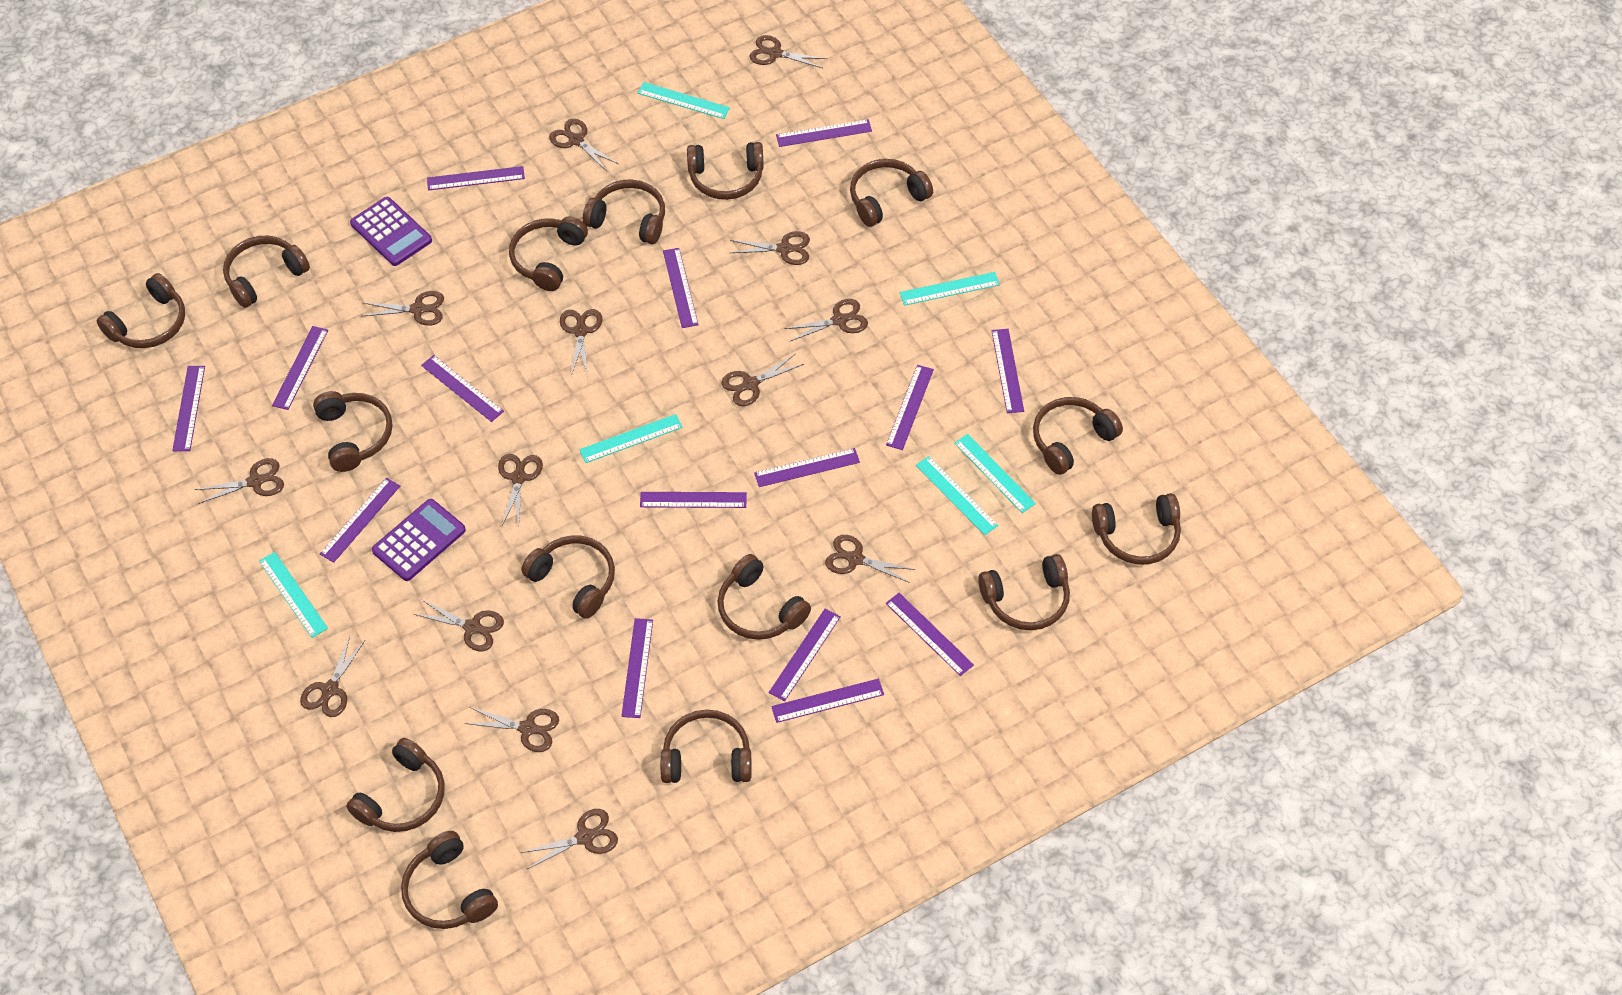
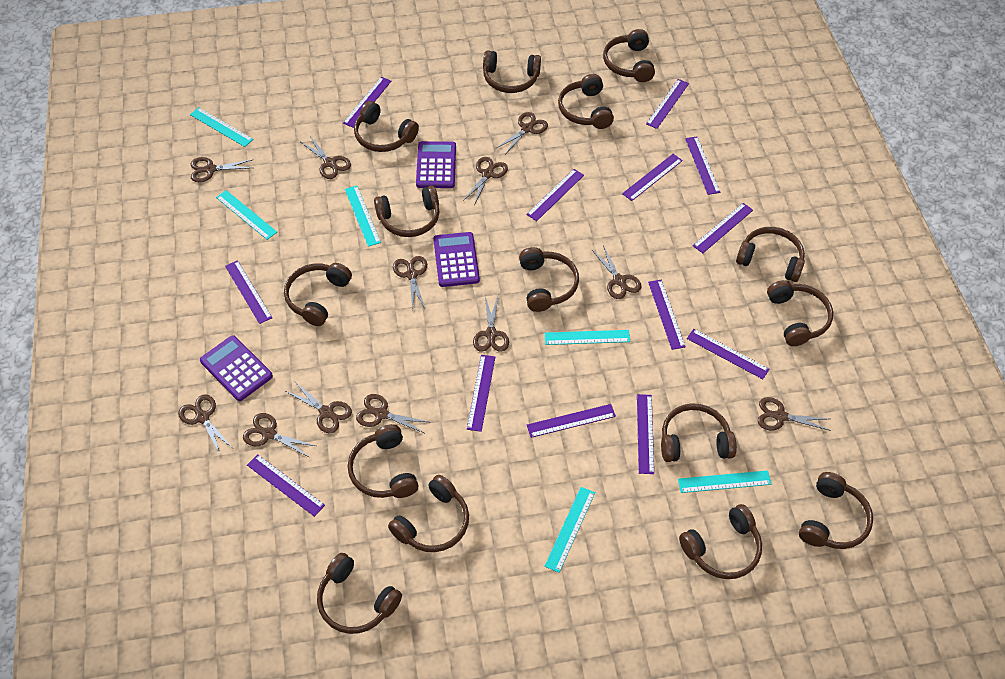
brown scissors: 14 -> 12
purple calculator: 2 -> 3
purple ruler: 15 -> 13

